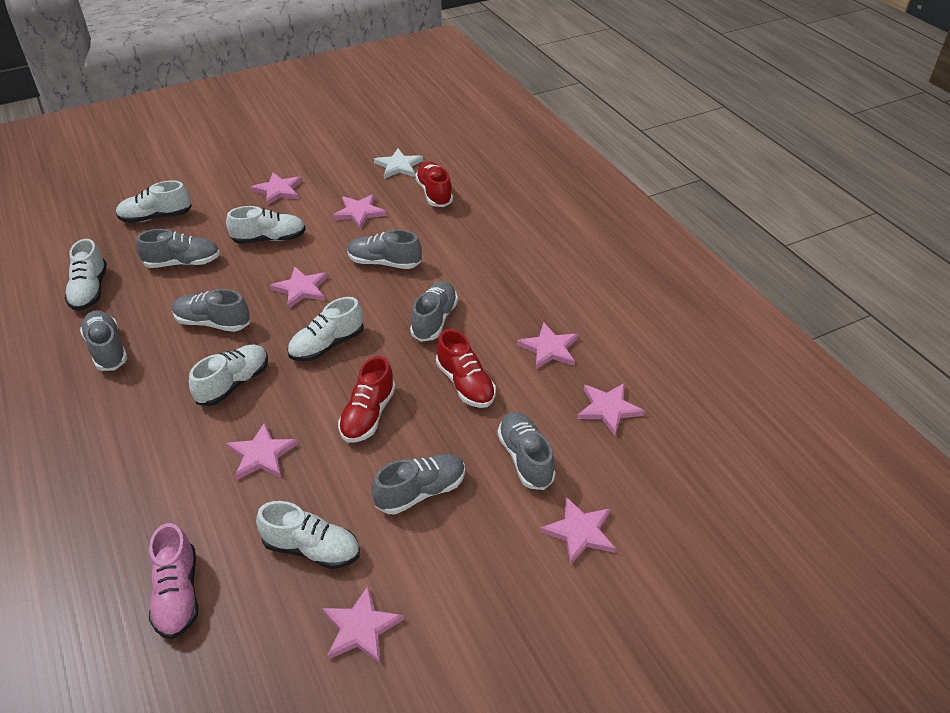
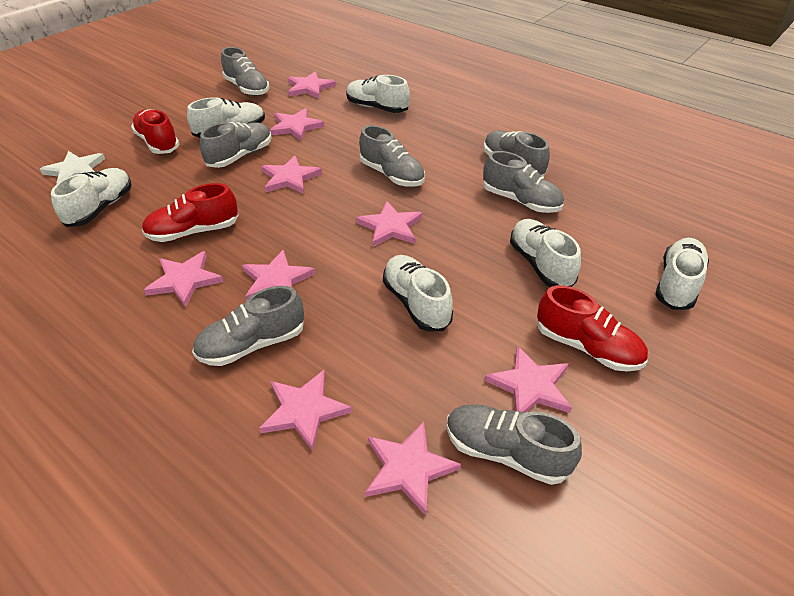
pink shoe: 1 -> 0
pink star: 8 -> 9

